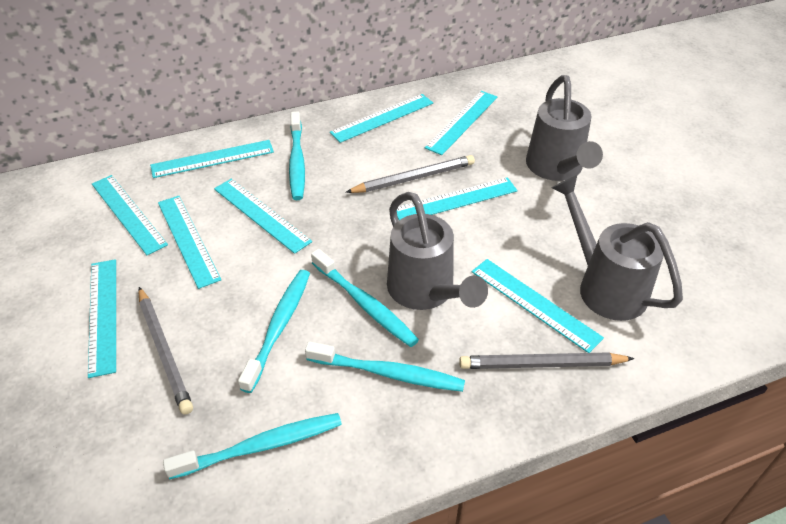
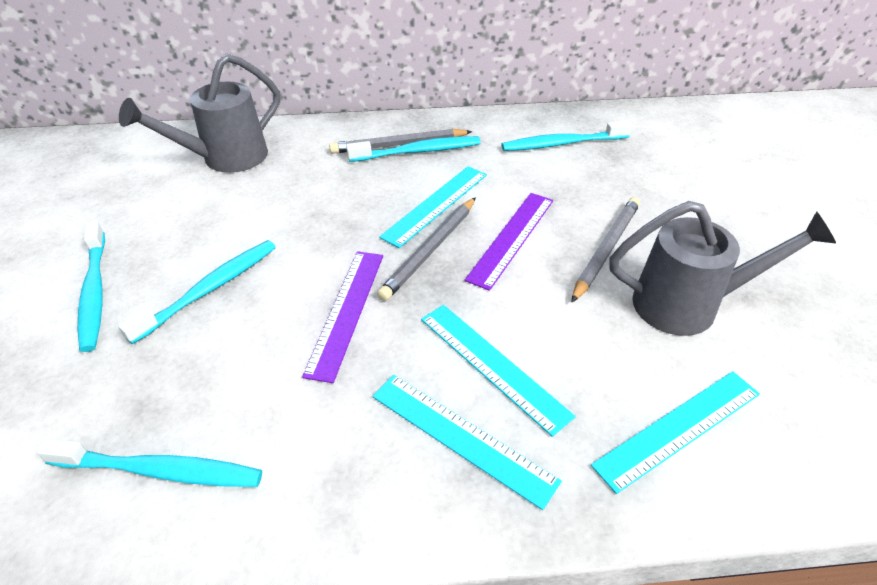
grey watering can: 3 -> 2
purple ruler: 0 -> 2
turquoise ruler: 9 -> 4

